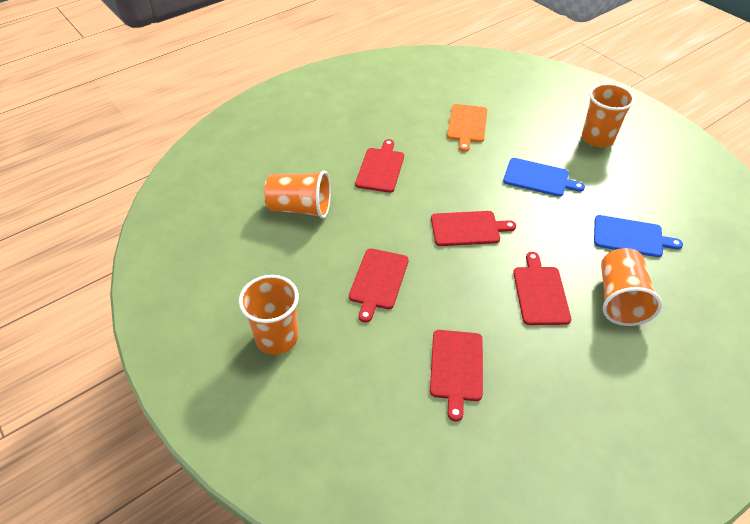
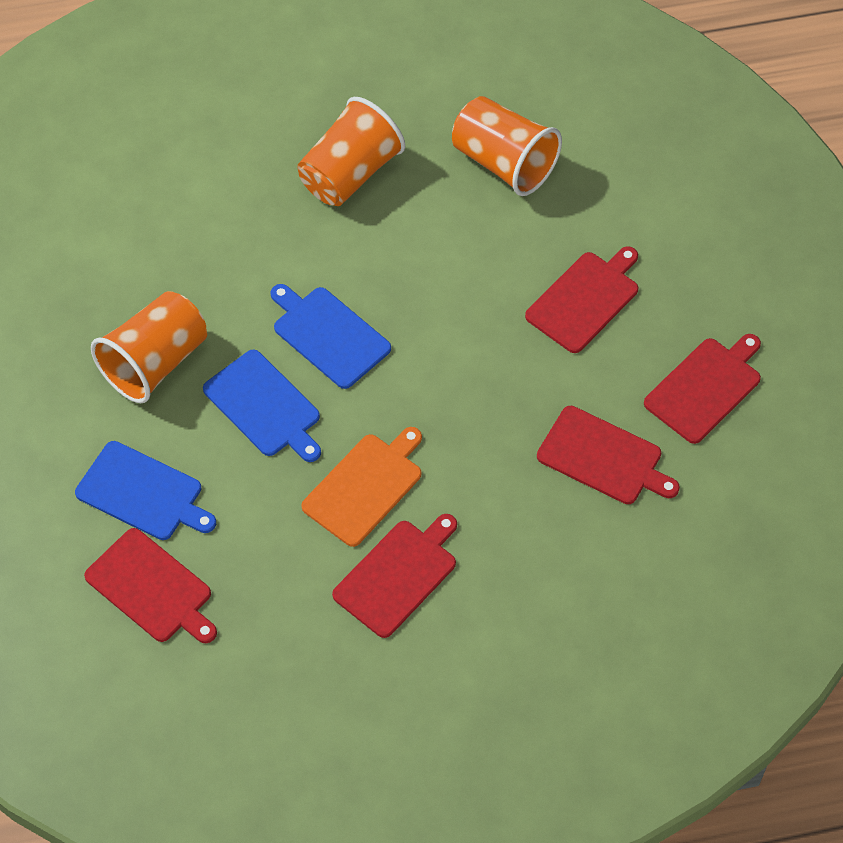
blue cutting board: 2 -> 3
orange cup: 4 -> 3

